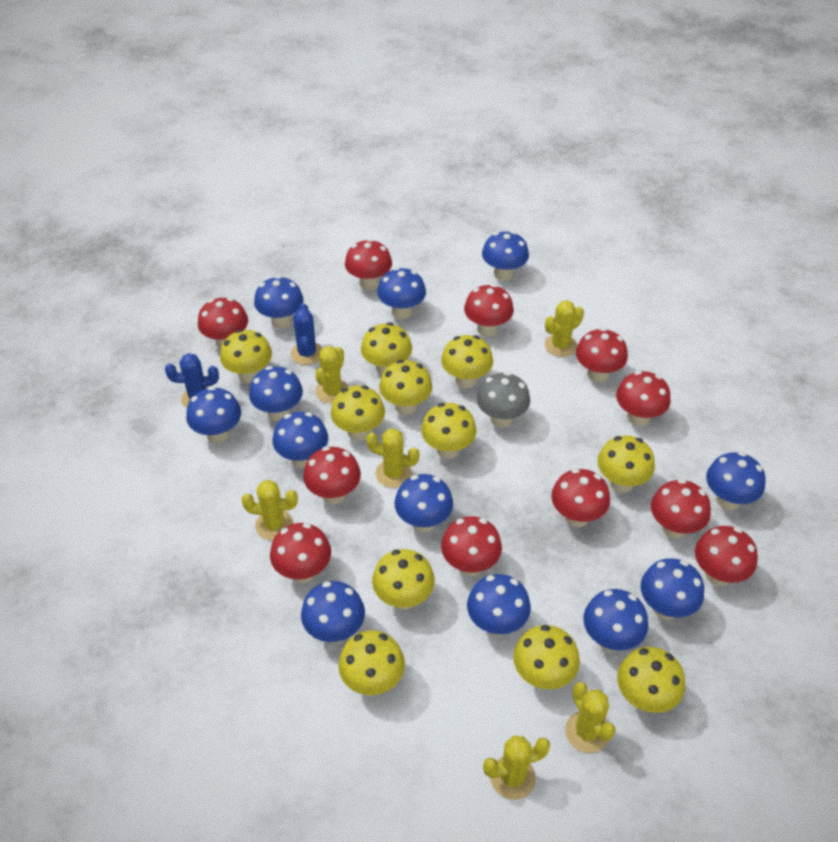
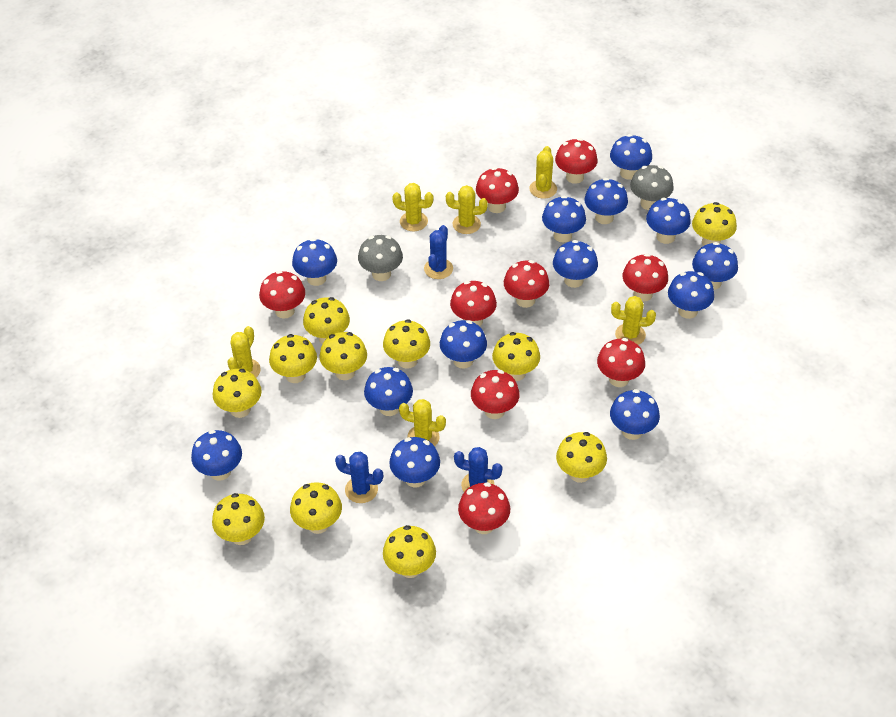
blue cactus: 2 -> 3
blue mushroom: 12 -> 13
grey mushroom: 1 -> 2
red mushroom: 11 -> 9

